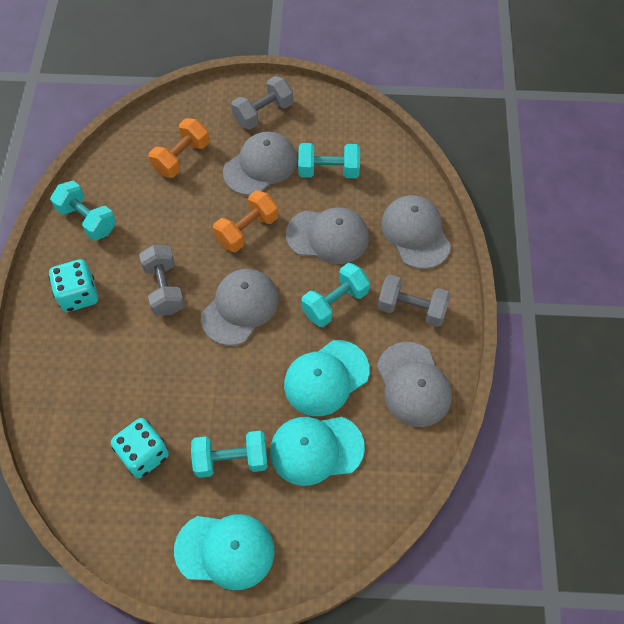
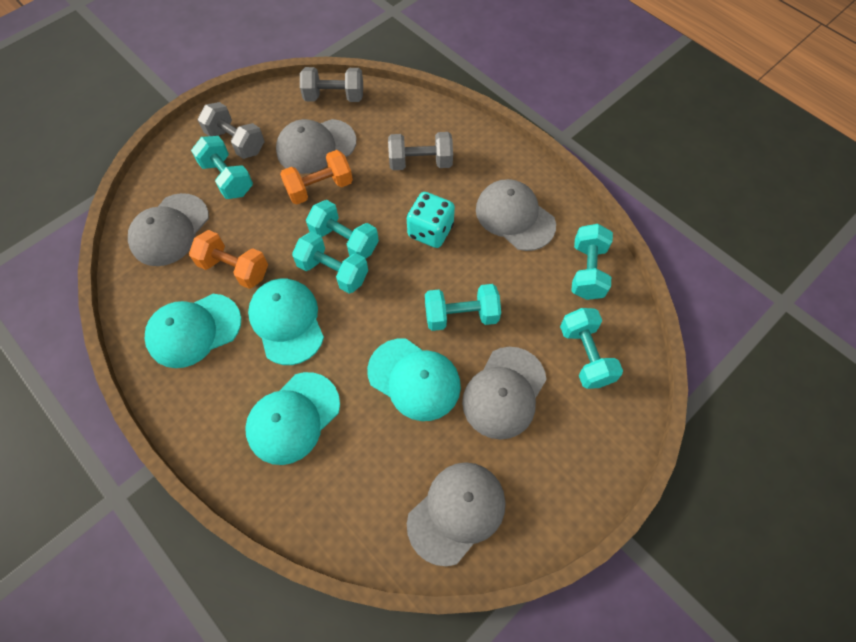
turquoise cap: 3 -> 4
turquoise dice: 2 -> 1
turquoise dumbbell: 4 -> 6

